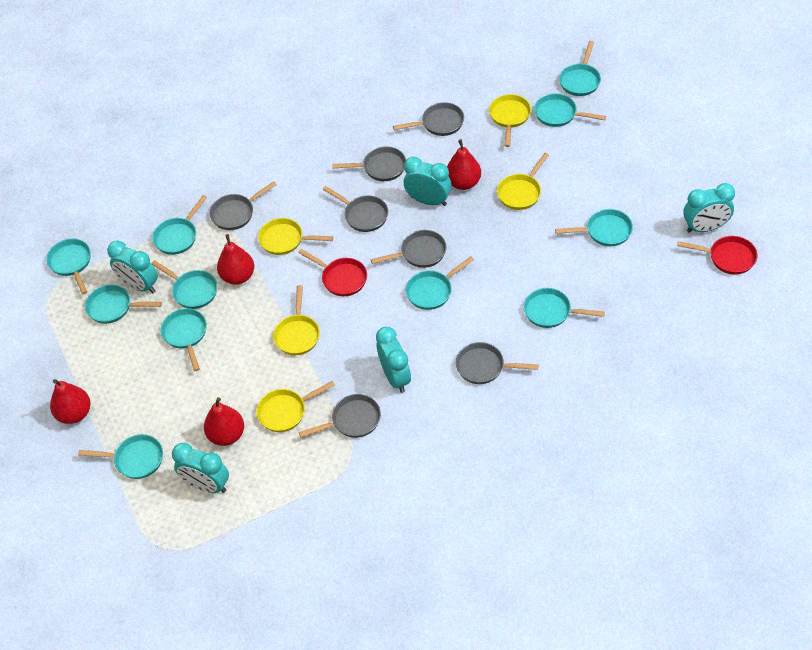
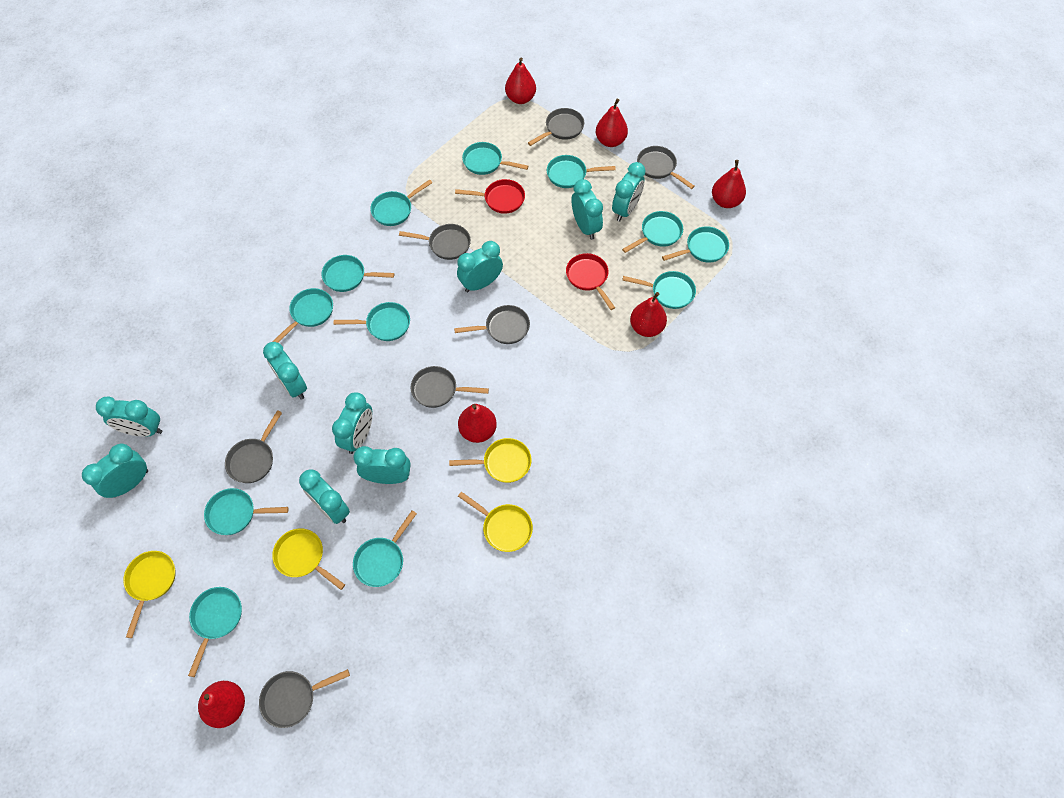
red pear: 4 -> 6
turquoise clock: 5 -> 9
turquoise pan: 11 -> 12
yellow pan: 5 -> 4

